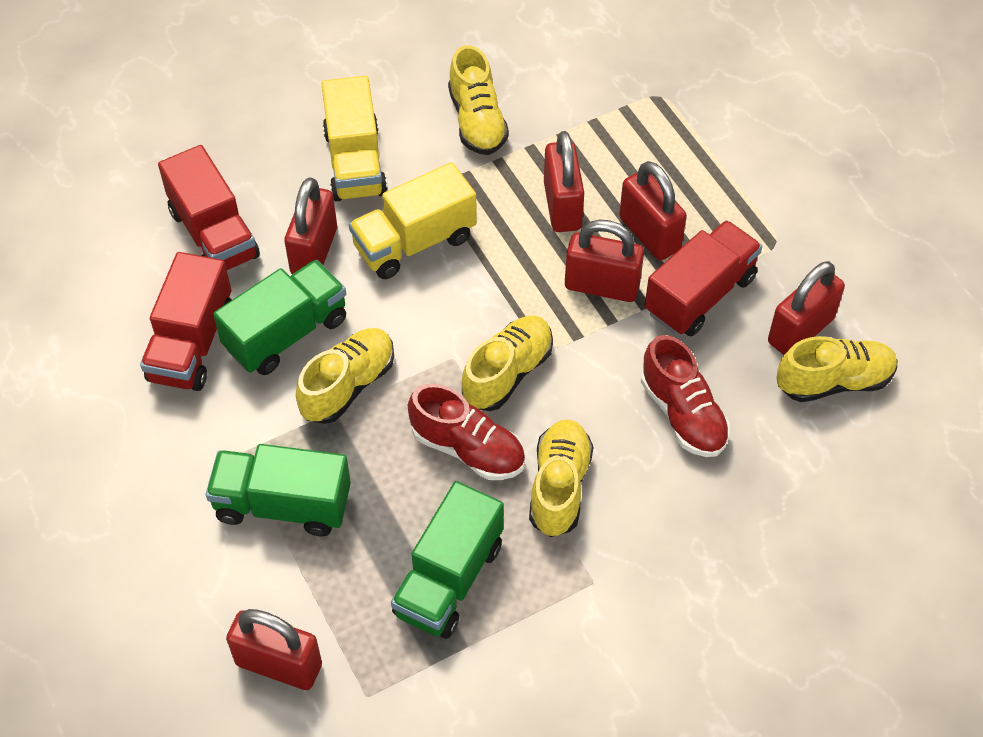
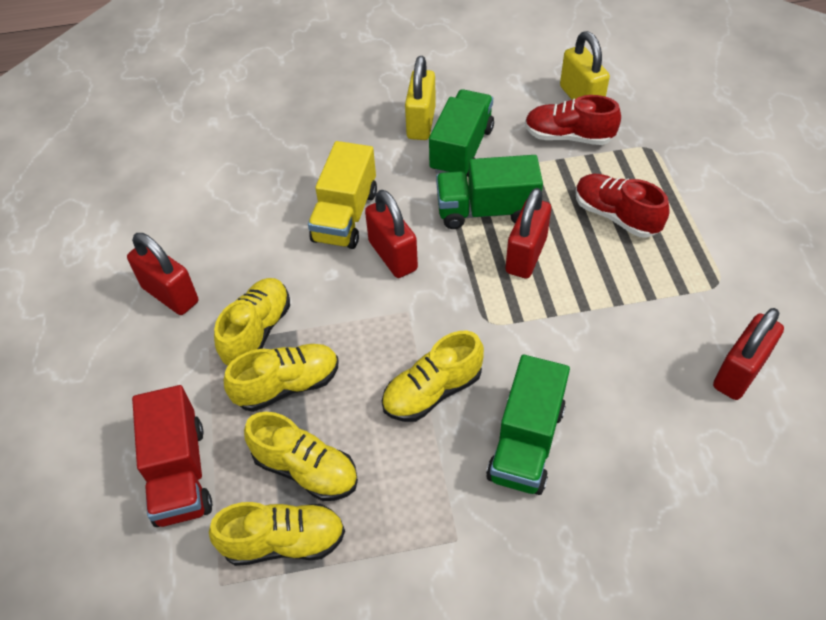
red padlock: 6 -> 4
red truck: 3 -> 1
yellow padlock: 0 -> 2
yellow truck: 2 -> 1

